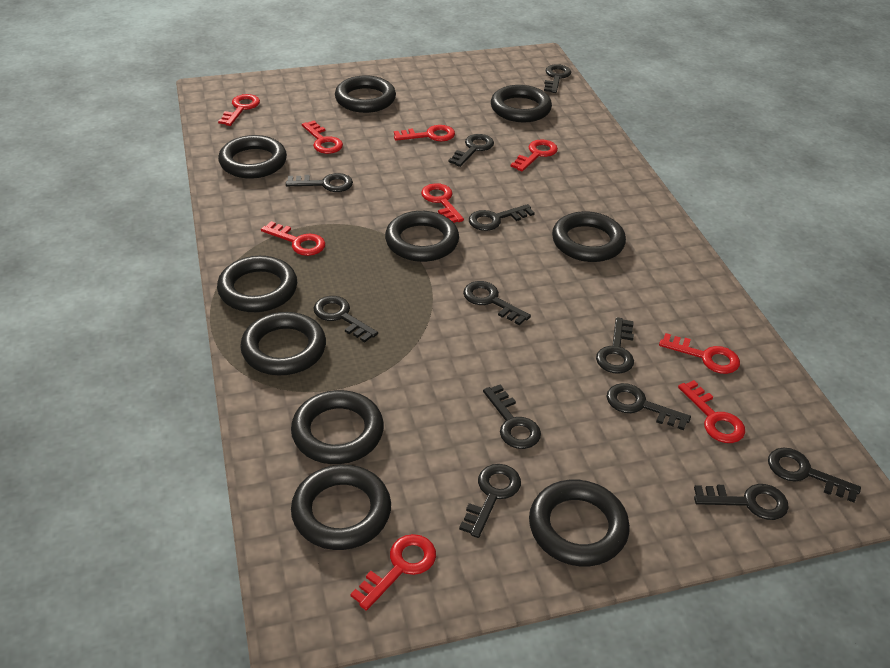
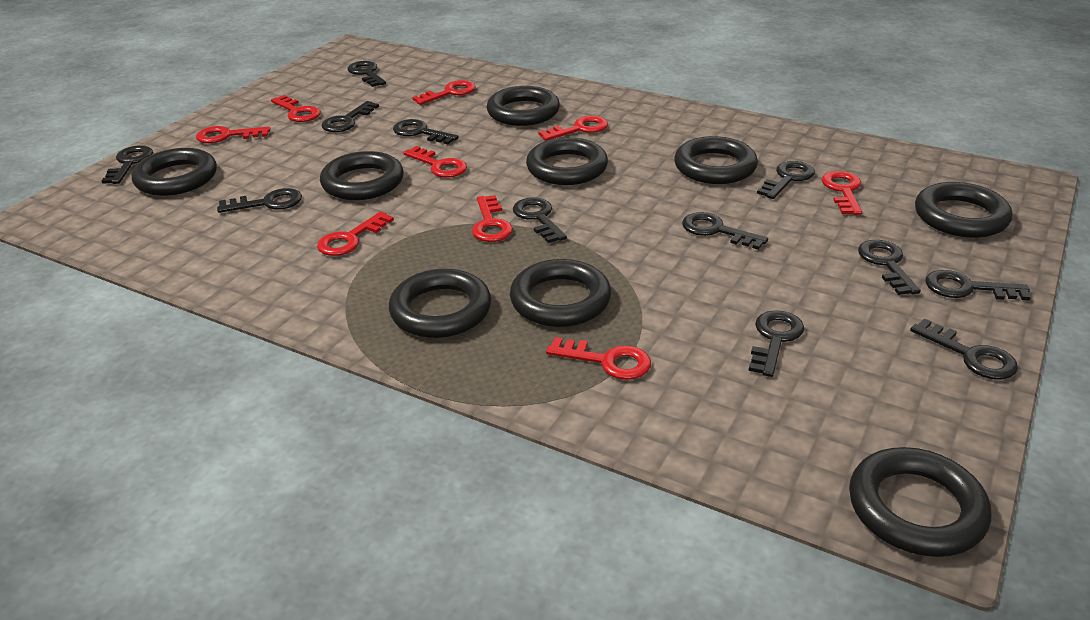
black ring: 10 -> 9

